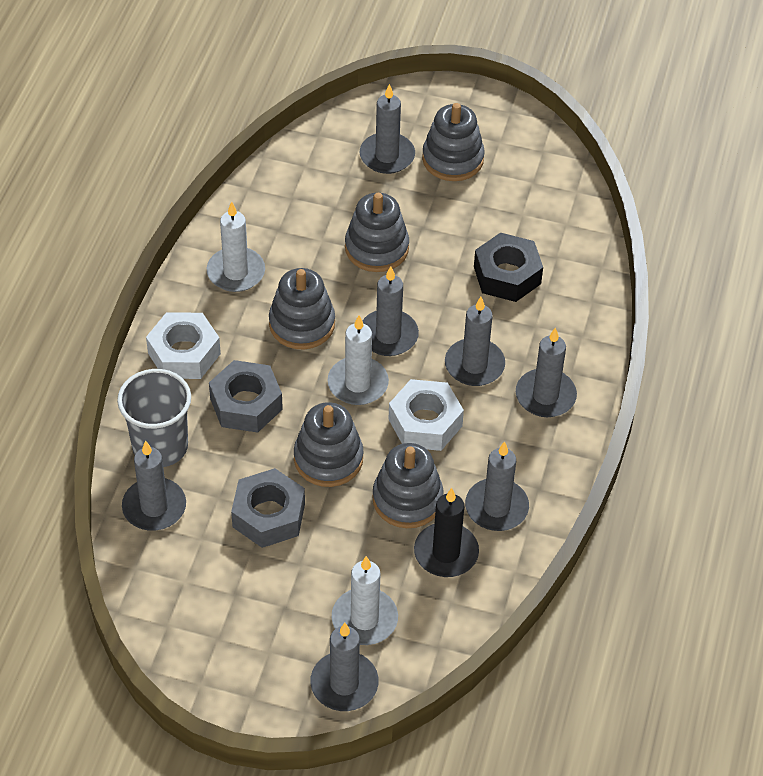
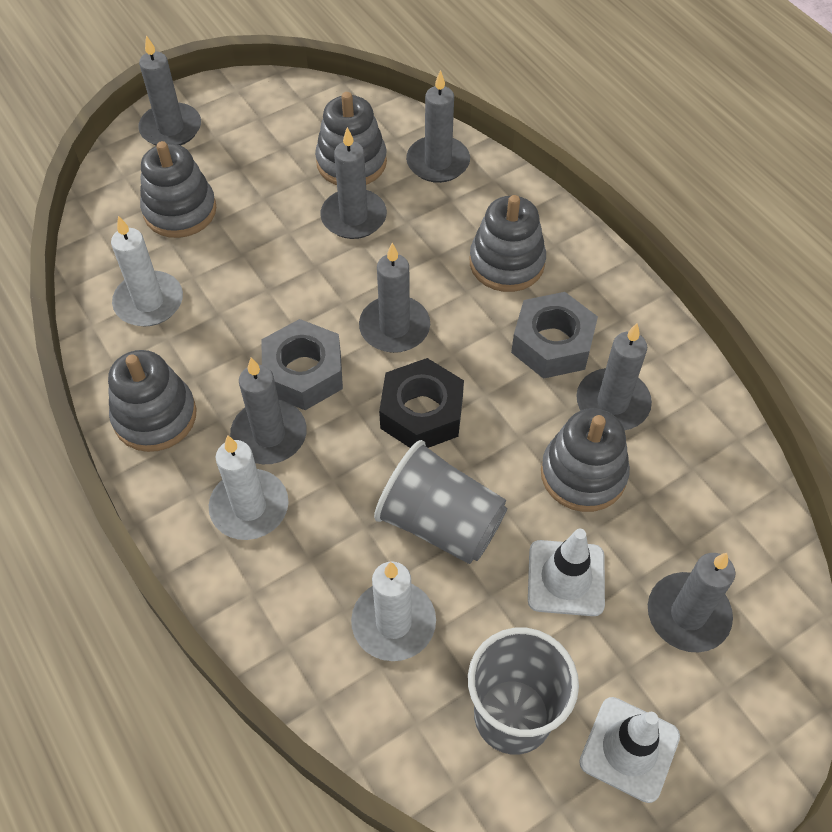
black candle: 1 -> 0
grey cup: 1 -> 2
white nut: 2 -> 0
white traffic cone: 0 -> 2

